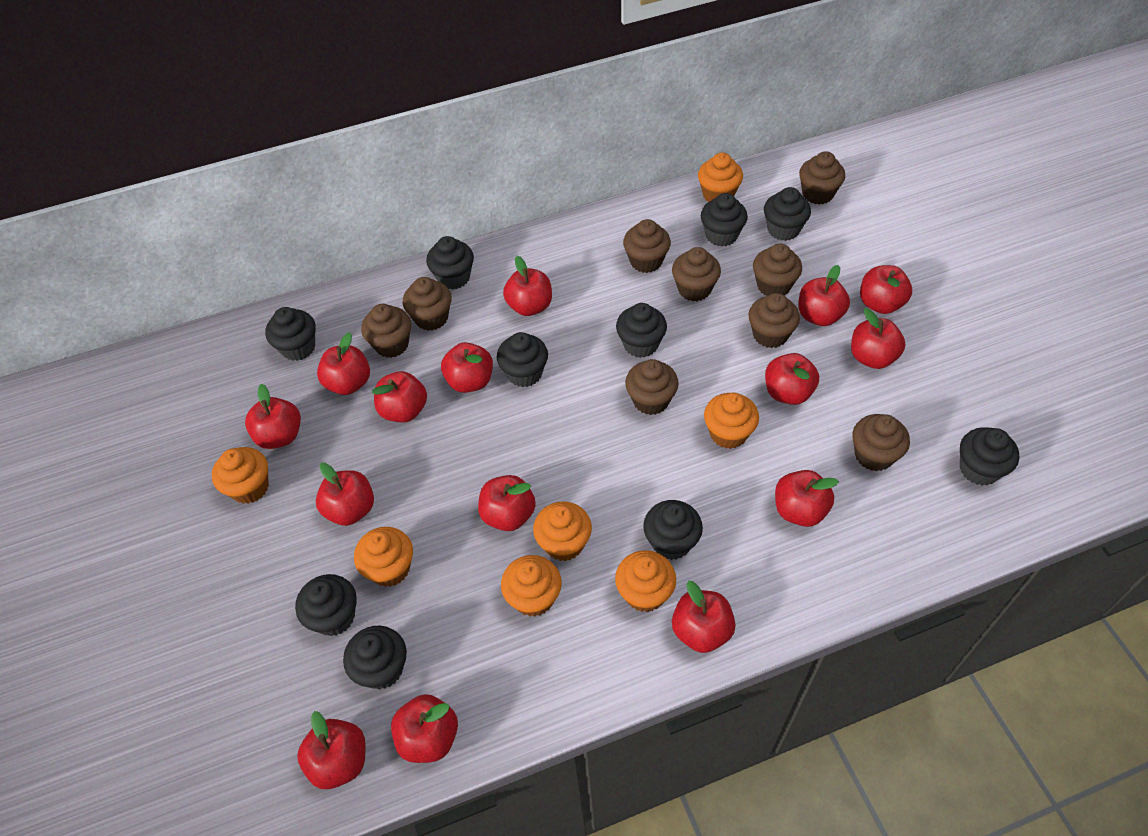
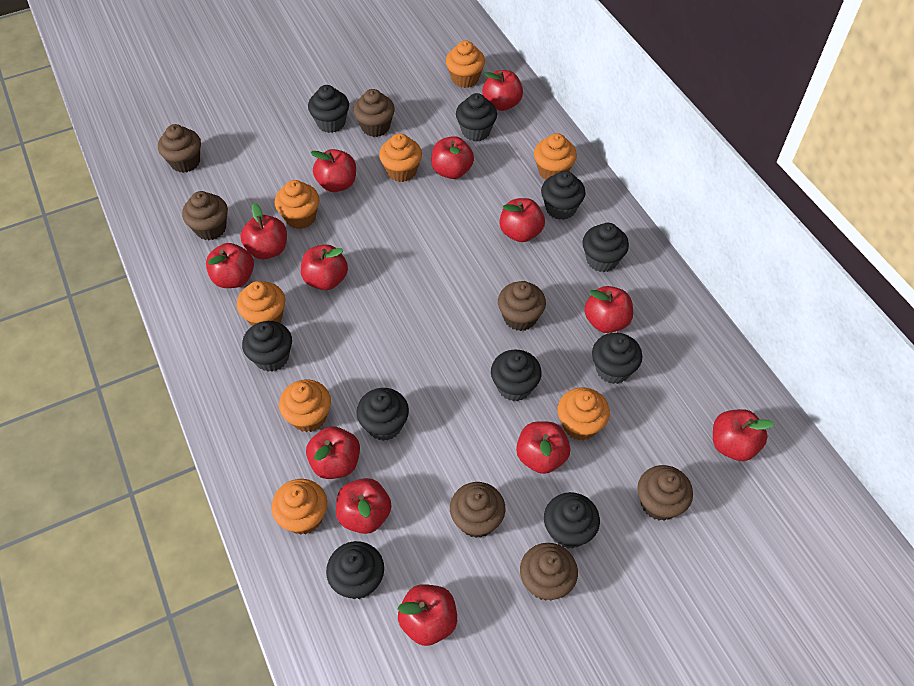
brown cupcake: 9 -> 7
orange cupcake: 7 -> 8
red apple: 15 -> 13

